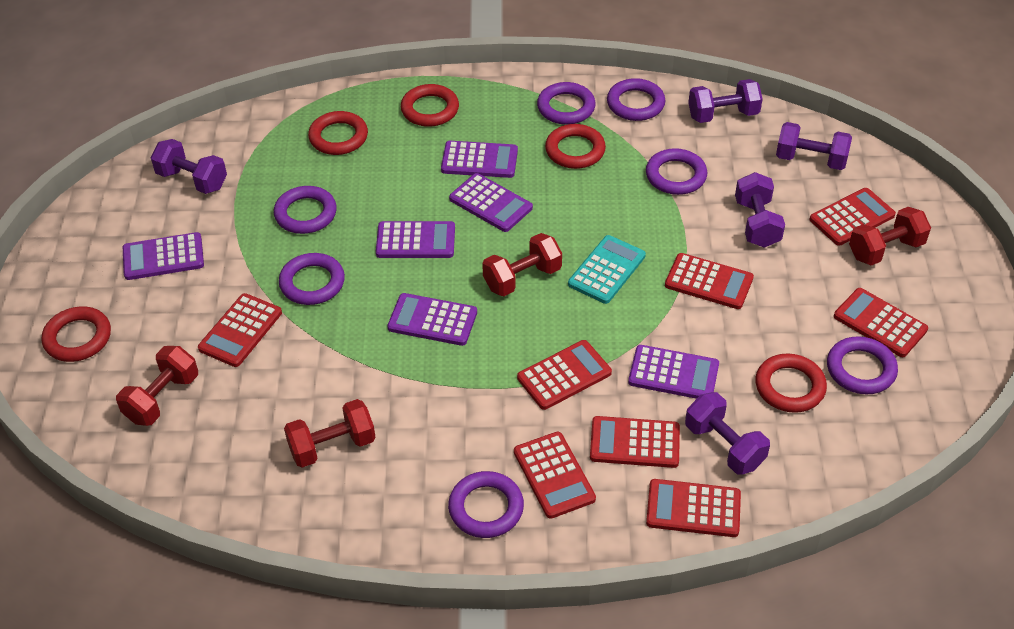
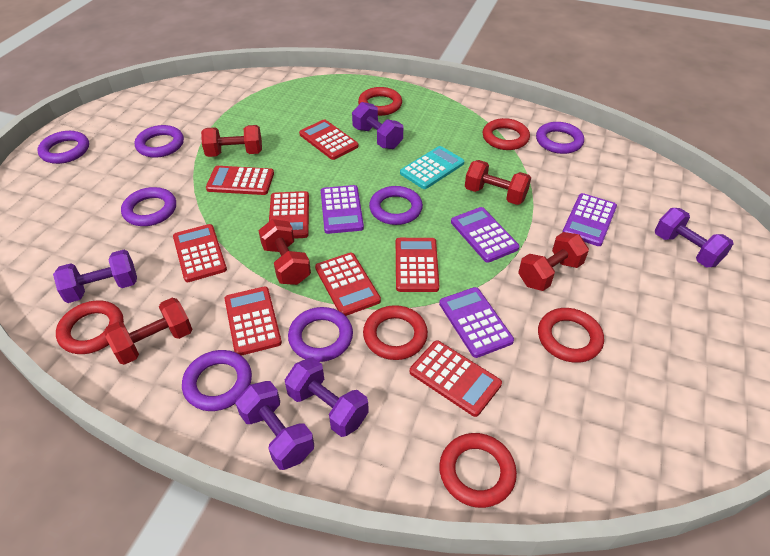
purple calculator: 6 -> 4
red dumbbell: 4 -> 5
red ring: 5 -> 6

